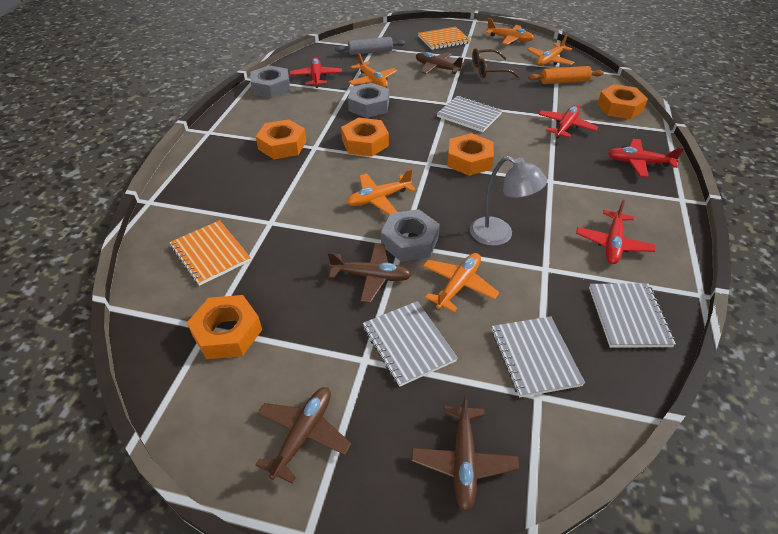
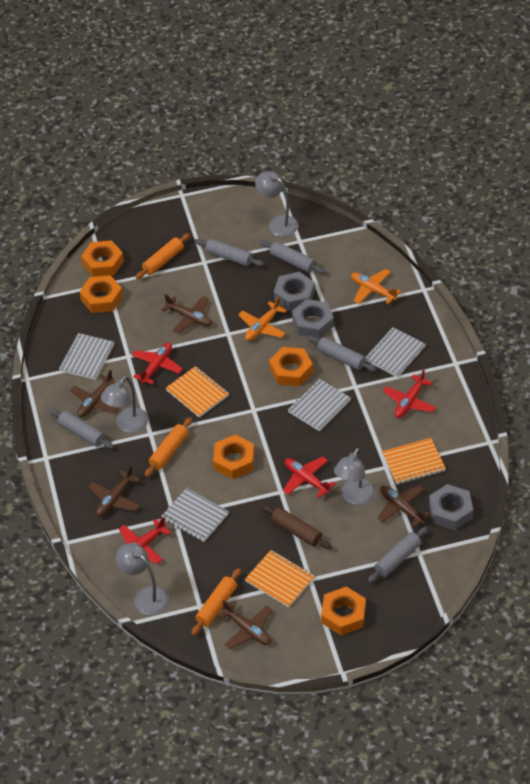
brown glasses: 1 -> 0
brown plane: 4 -> 5
brown rolling pin: 0 -> 1
grey lamp: 1 -> 4
grey rolling pin: 1 -> 5
orange notebook: 2 -> 3
orange plane: 5 -> 2
orange rolling pin: 1 -> 3

